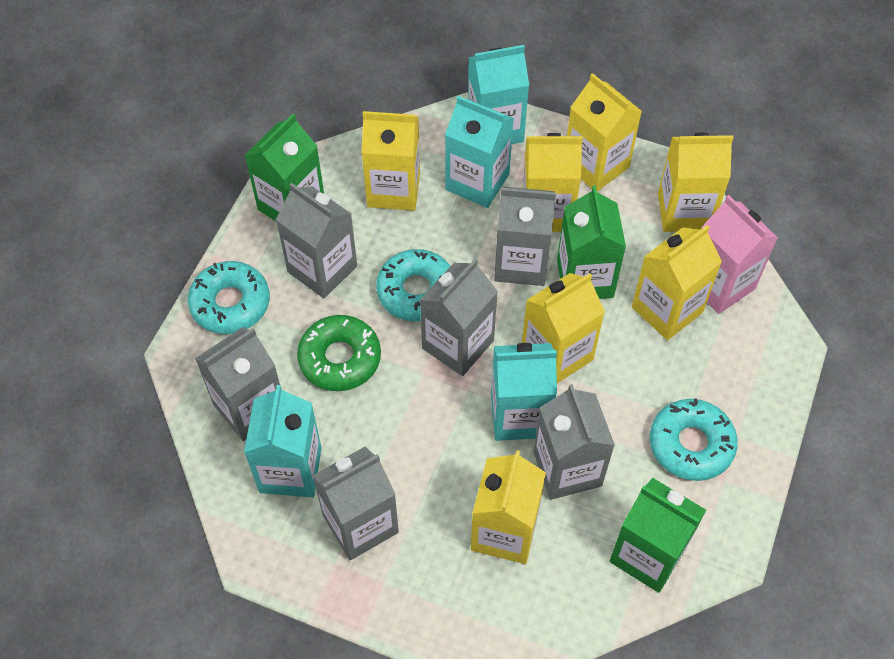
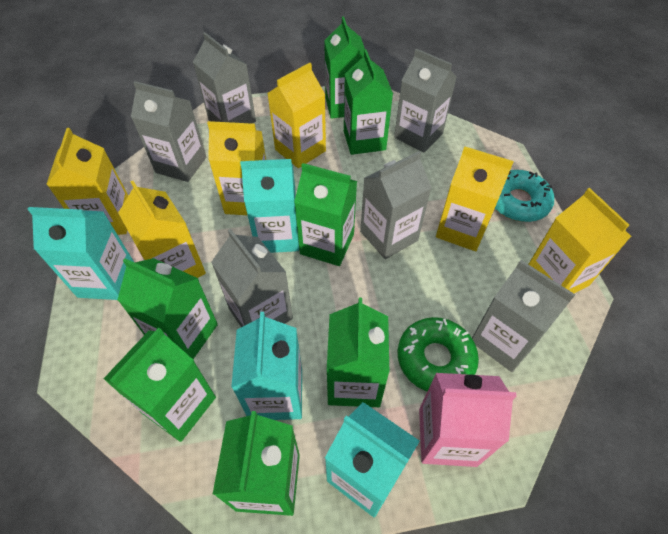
green carton: 3 -> 7
turquoise donut: 3 -> 1
yellow carton: 7 -> 6

